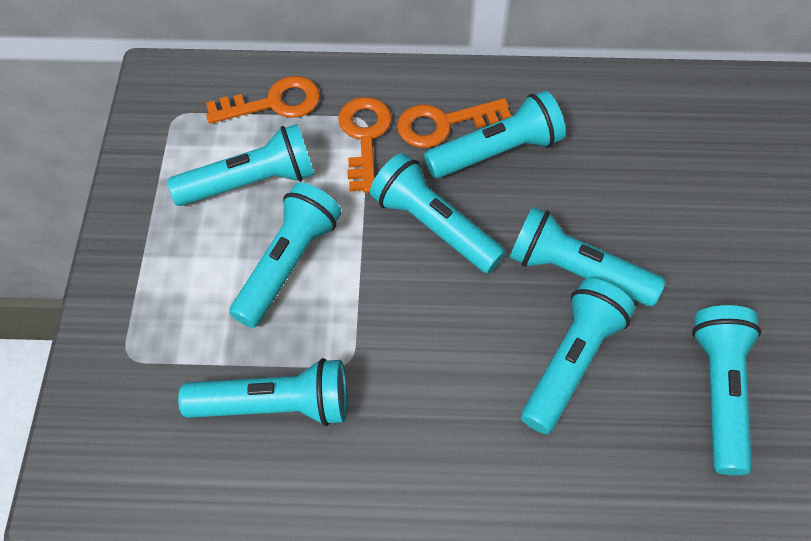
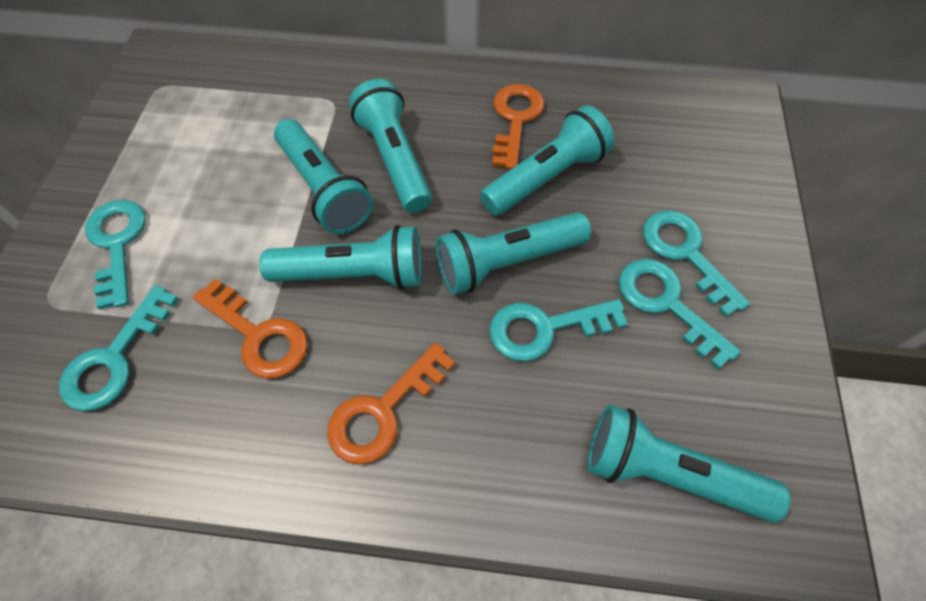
turquoise flashlight: 8 -> 6
turquoise key: 0 -> 5

